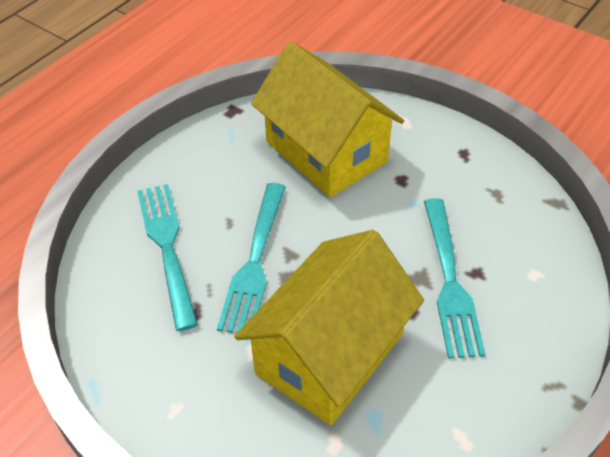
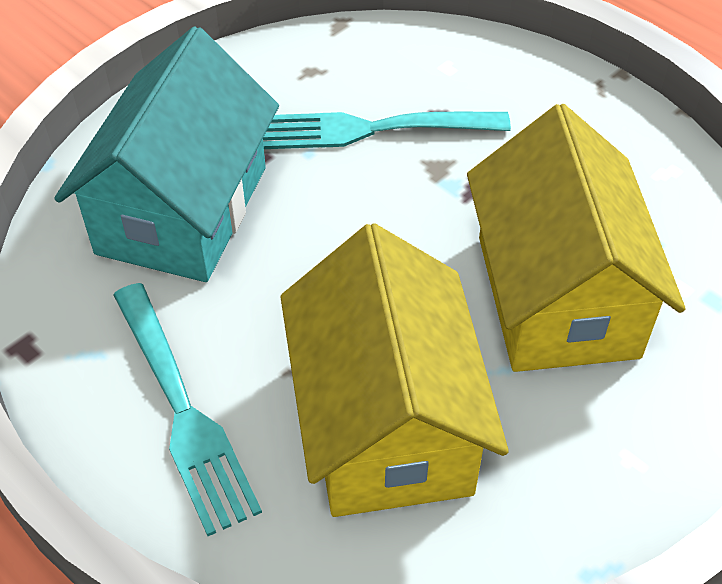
turquoise fork: 3 -> 2
turquoise house: 0 -> 1

